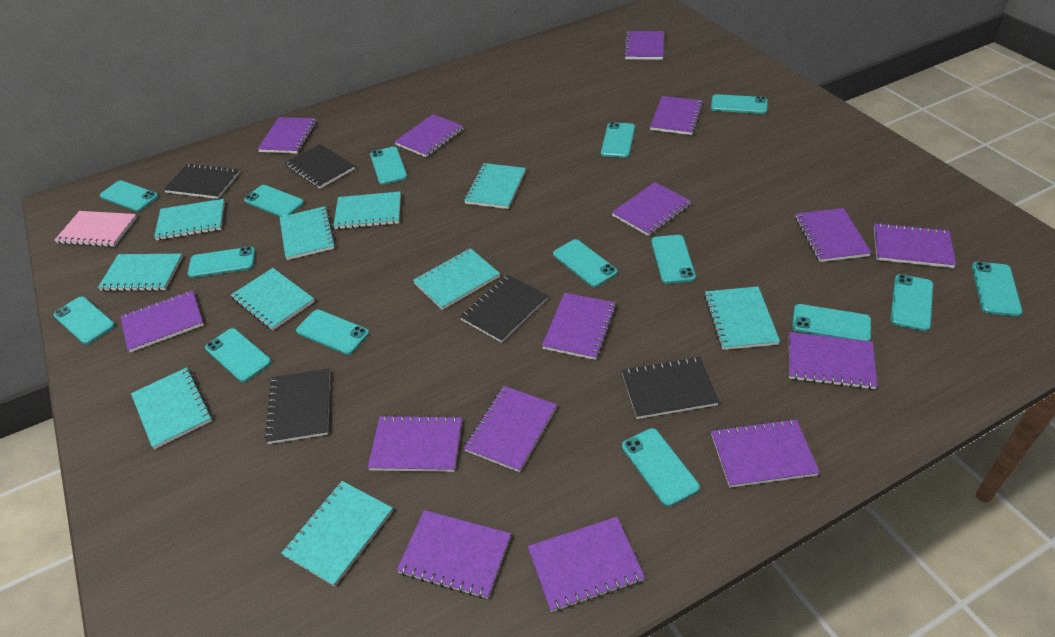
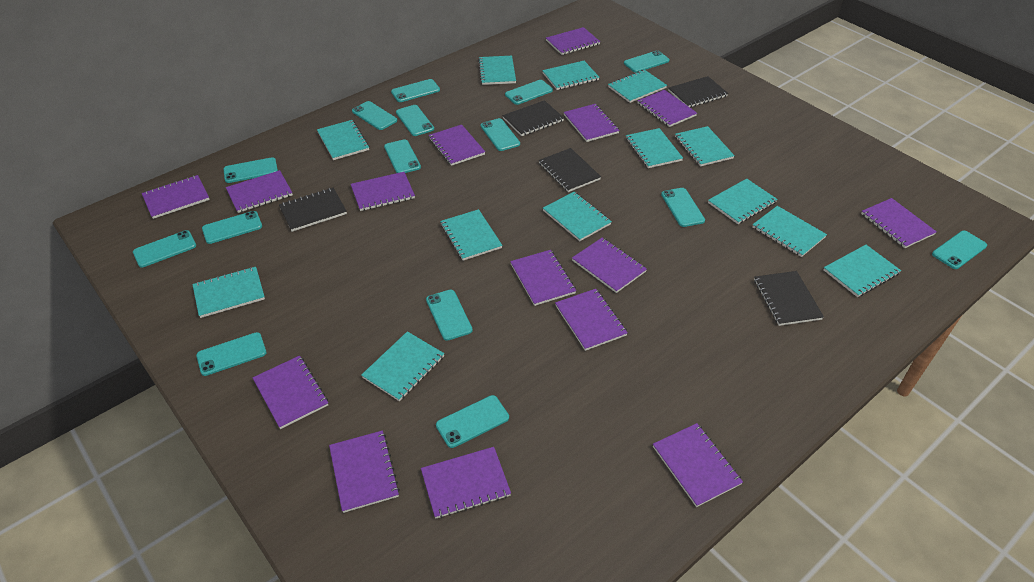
pink notebook: 1 -> 0
turquoise notebook: 10 -> 13

